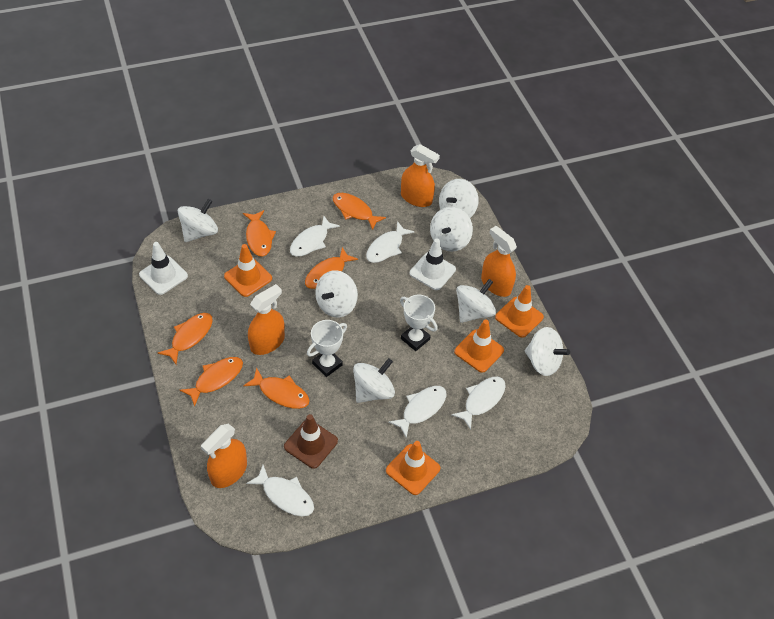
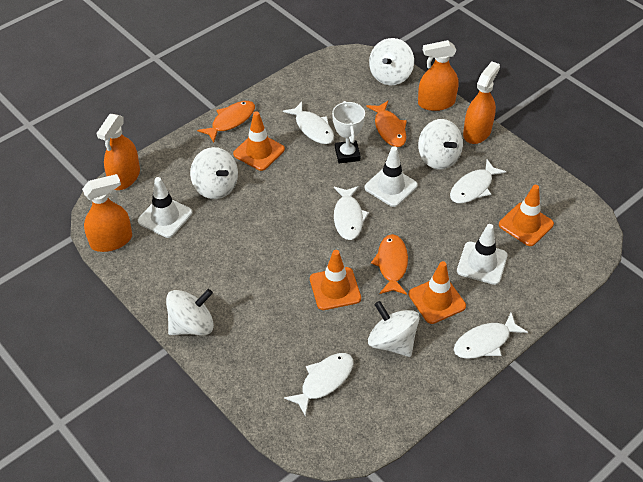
brown traffic cone: 1 -> 0
orange fish: 6 -> 3
white spinning top: 7 -> 5
white traffic cone: 2 -> 3
white trophy: 2 -> 1

